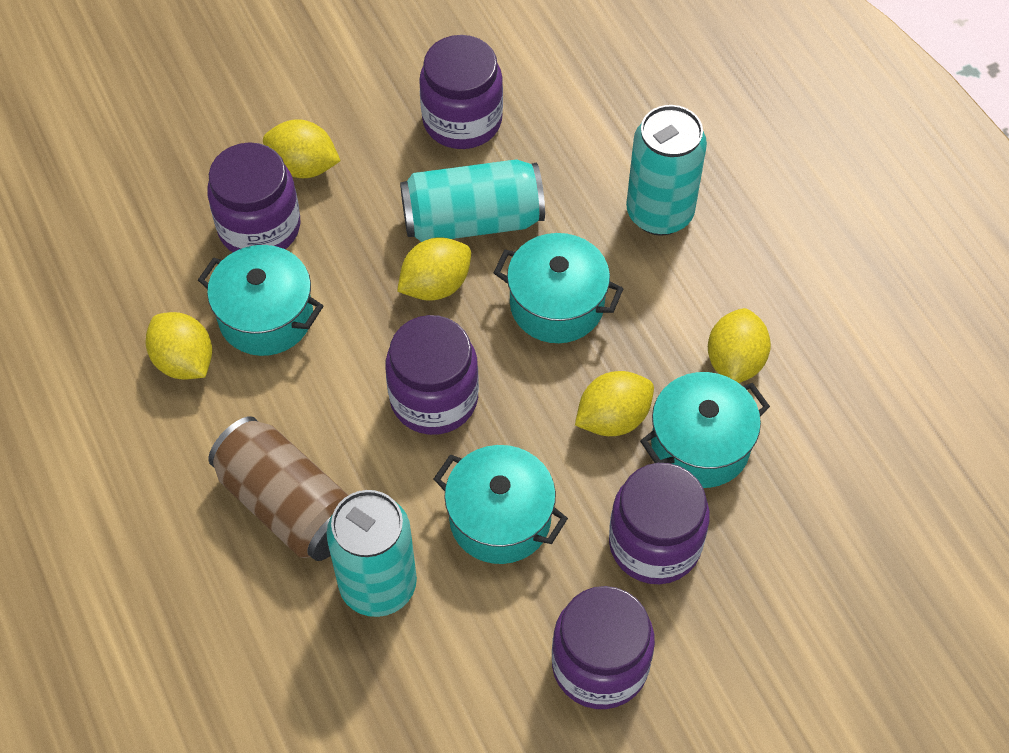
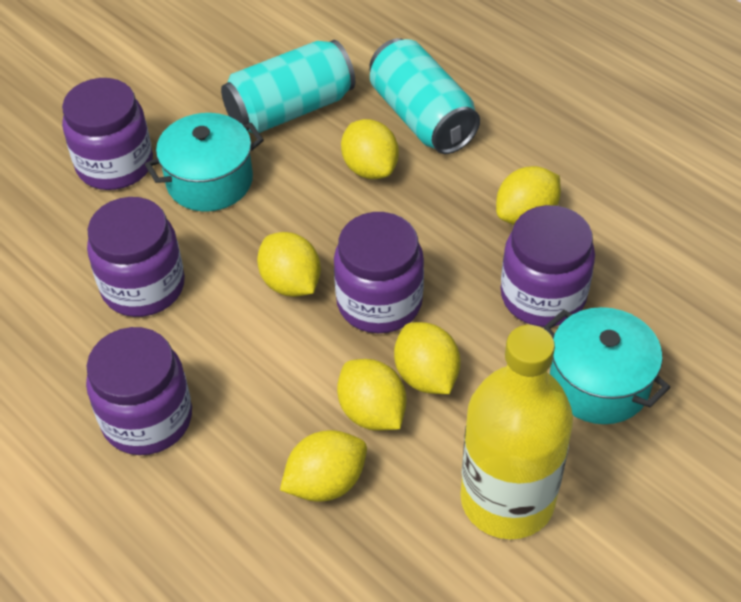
brown can: 1 -> 0
turquoise can: 3 -> 2
turquoise pot: 4 -> 2
yellow bottle: 0 -> 1
yellow lemon: 5 -> 6

